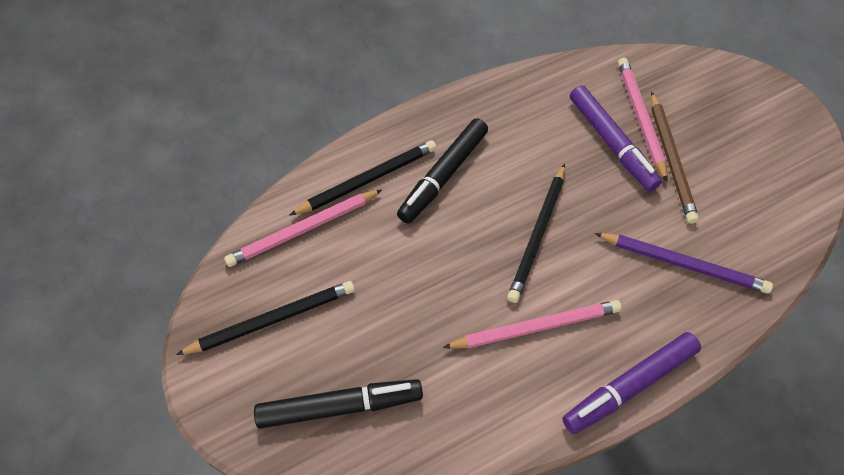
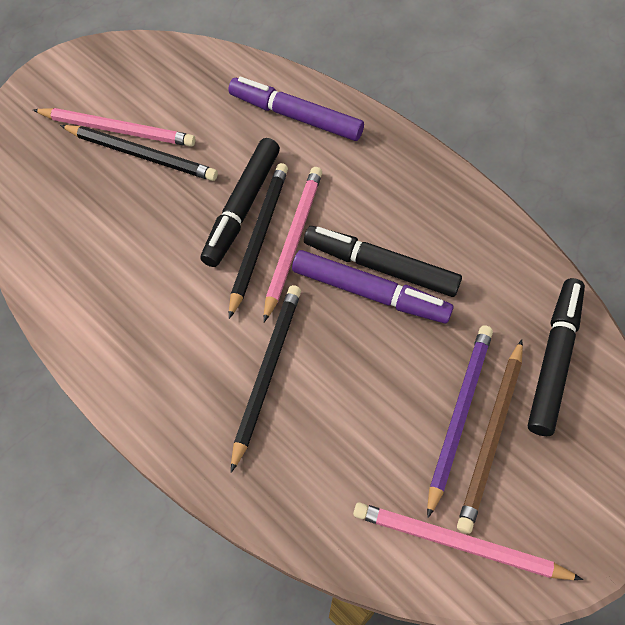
black marker: 2 -> 3

